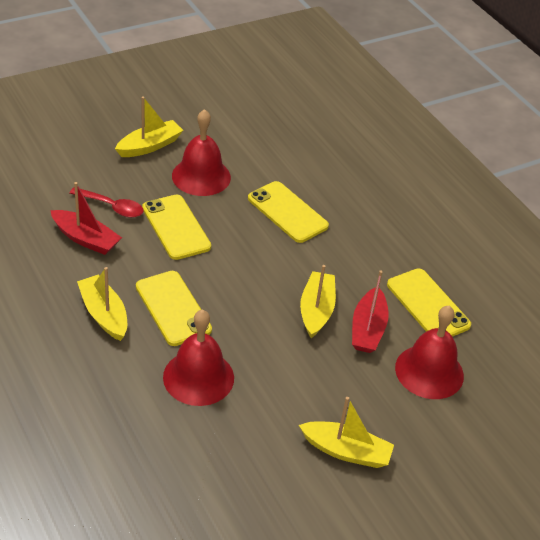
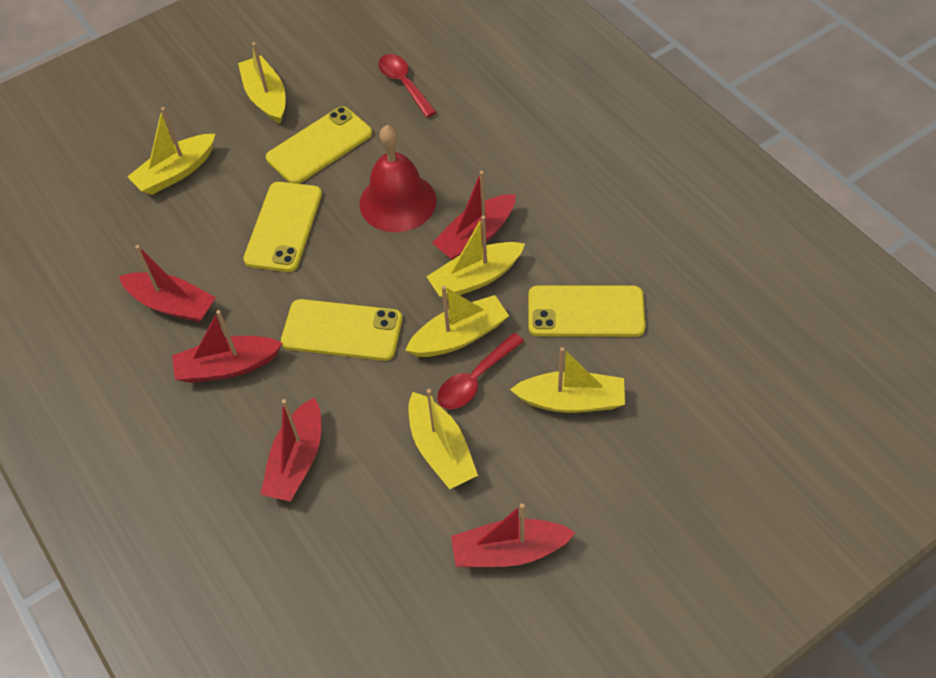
red bell: 3 -> 1
red boat: 2 -> 5
red spoon: 1 -> 2
yellow boat: 4 -> 6

